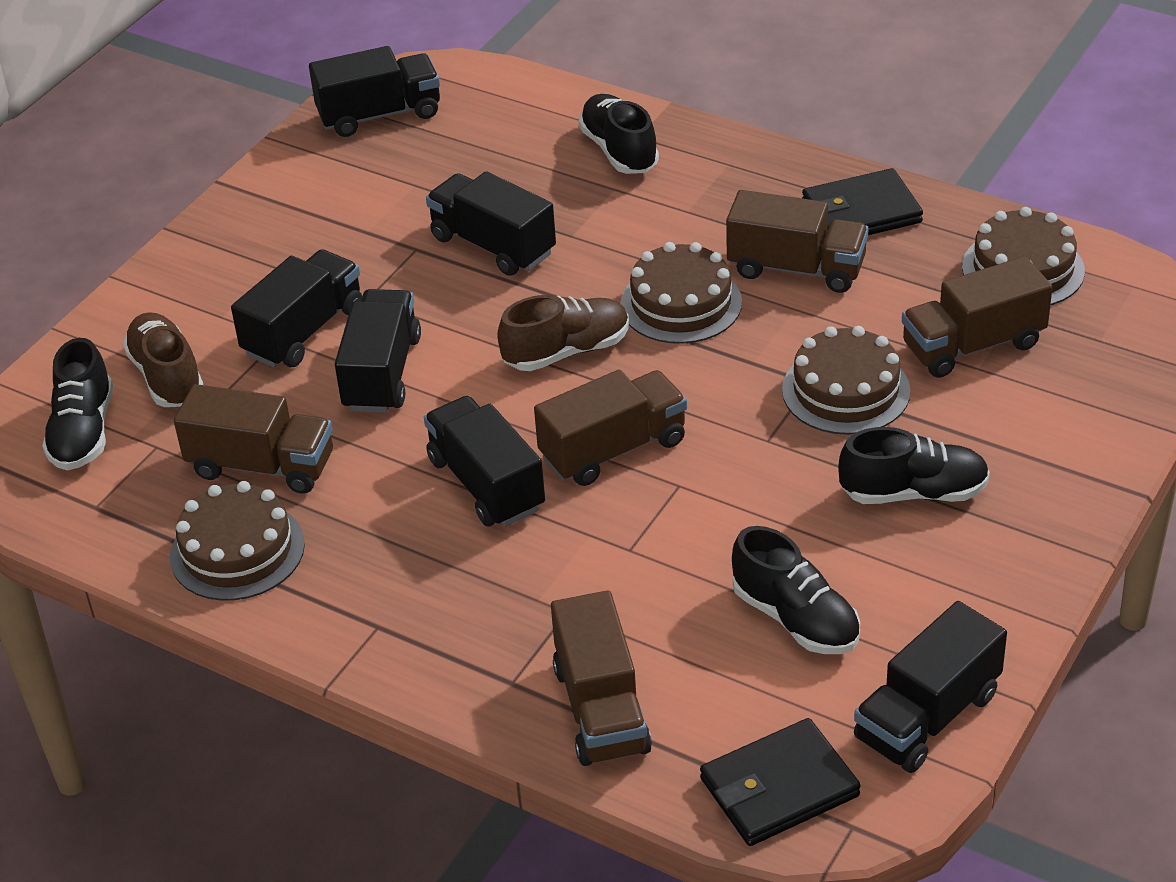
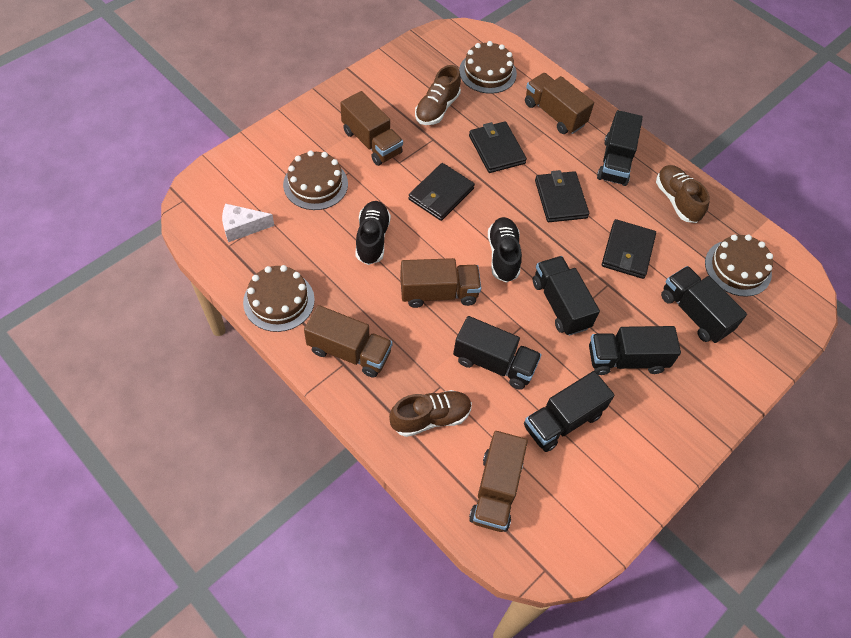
black shoe: 4 -> 2
black wallet: 2 -> 4
brown shoe: 2 -> 3
white cheese: 0 -> 1

